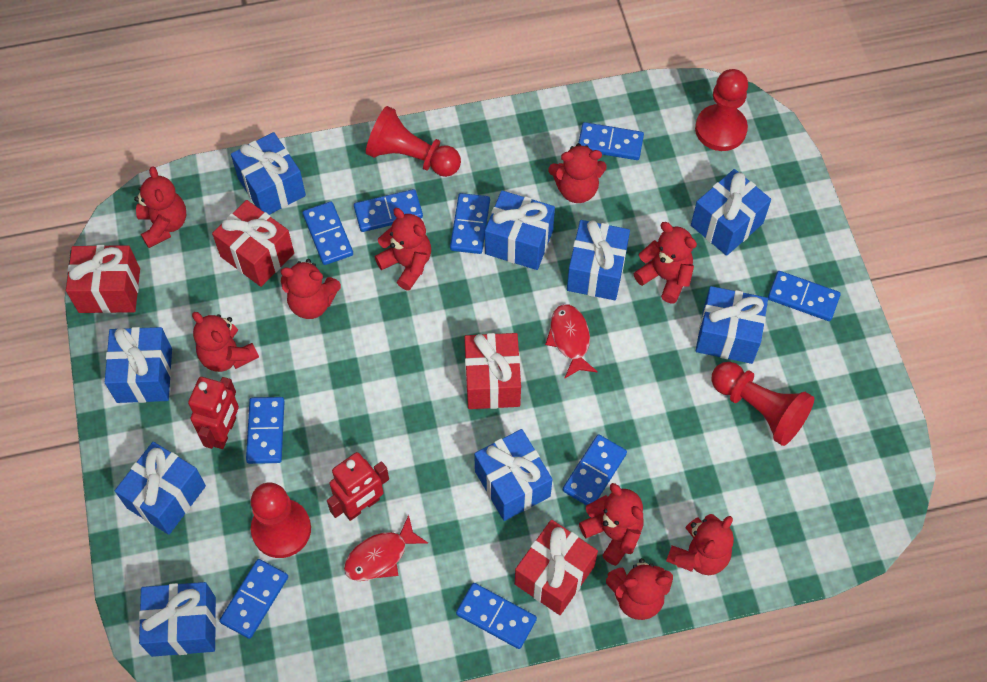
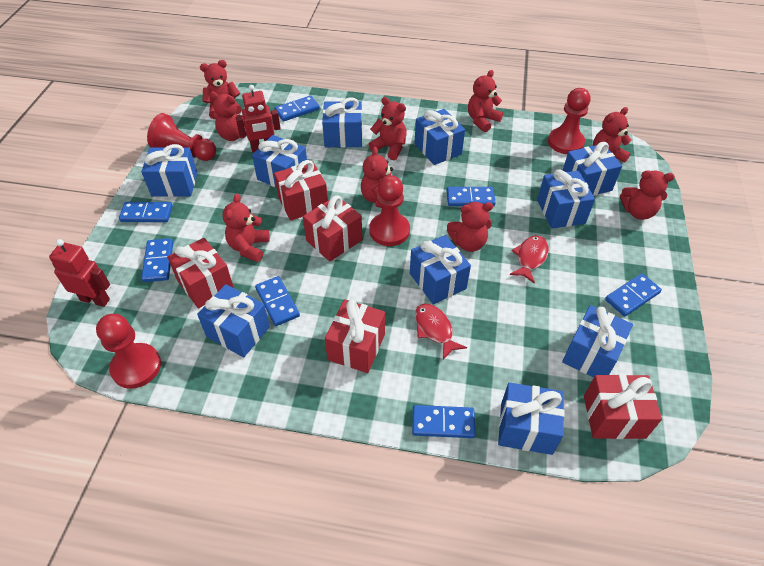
blue domino: 9 -> 7
blue gift: 9 -> 10
red gift: 4 -> 5

